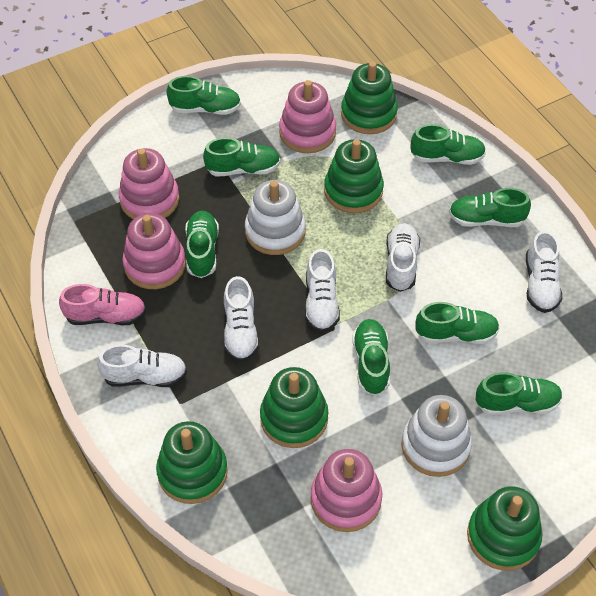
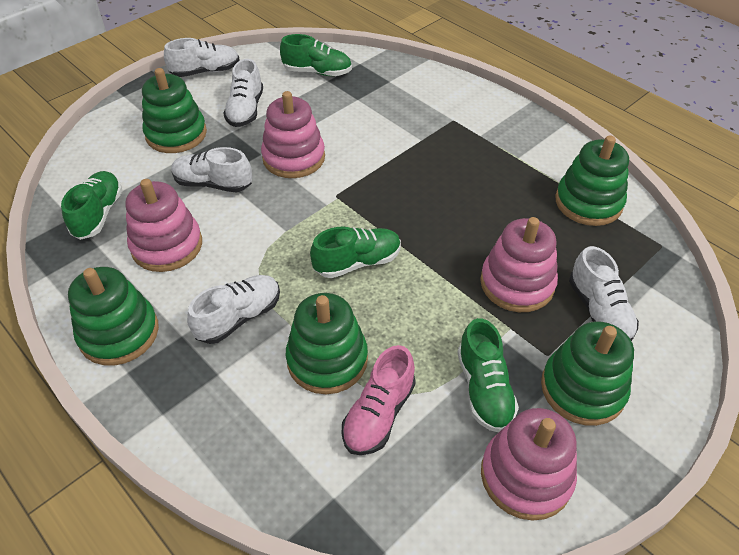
green shoe: 8 -> 4
white stacking toy: 2 -> 0

